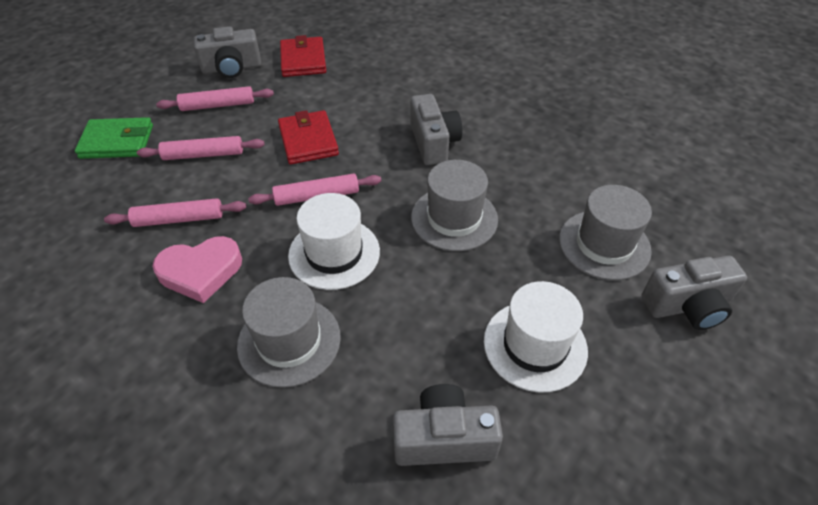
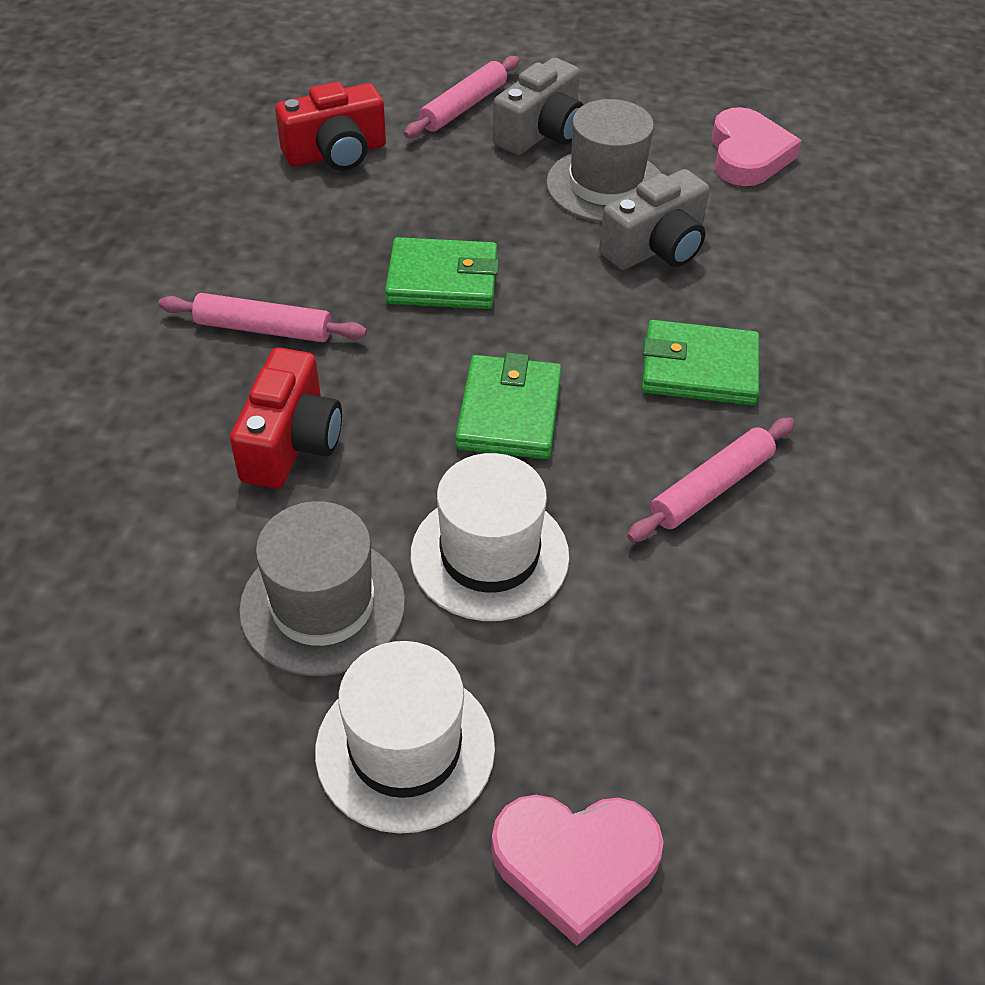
green wallet: 1 -> 3
grey camera: 4 -> 2
grey hat: 3 -> 2
pink heart: 1 -> 2
pink rolling pin: 4 -> 3
red camera: 0 -> 2
red wallet: 2 -> 0

